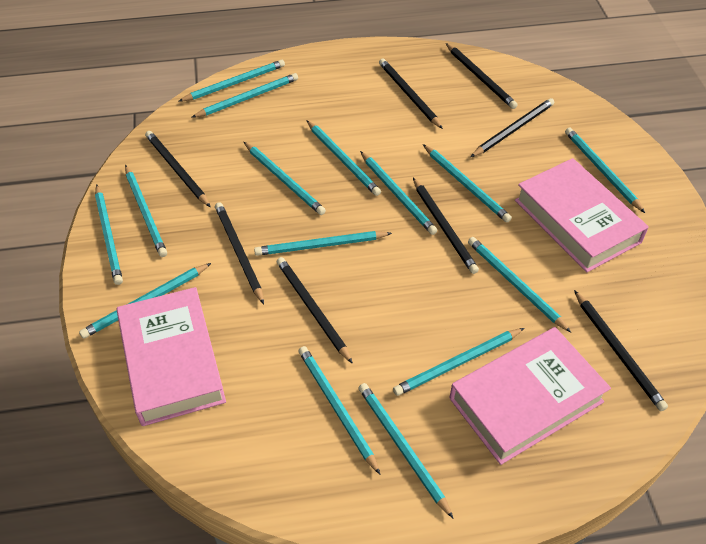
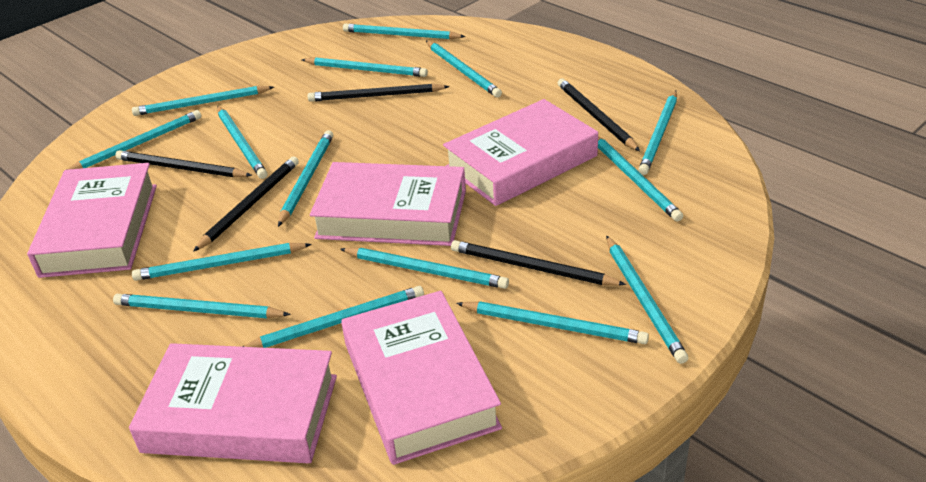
black pencil: 8 -> 5
pink book: 3 -> 5

